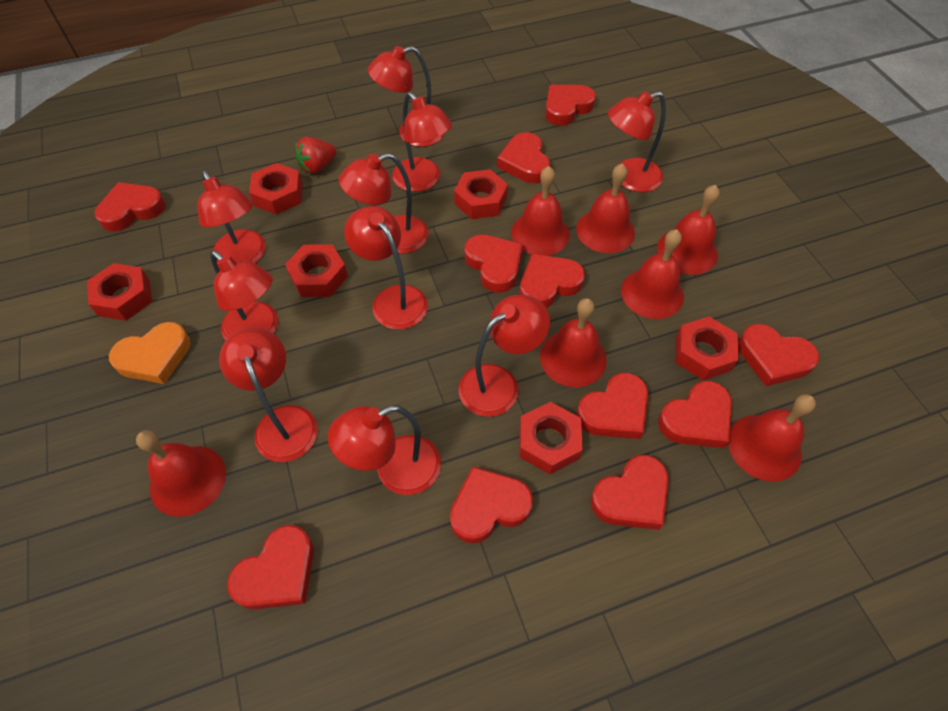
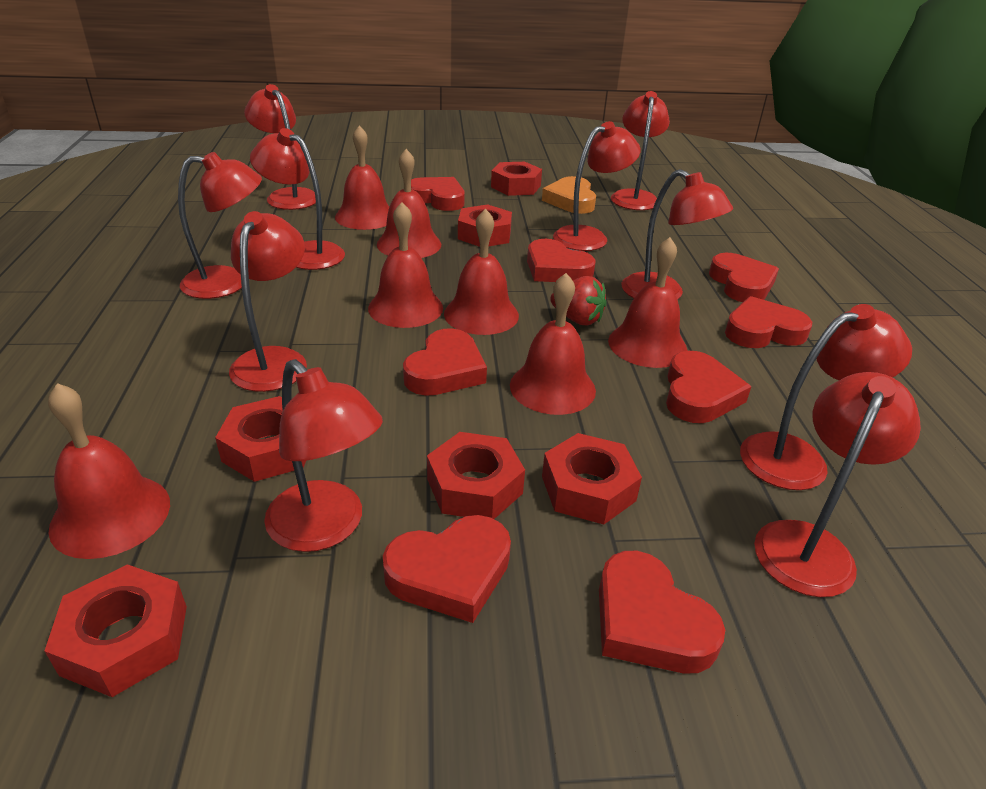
red heart: 11 -> 8

